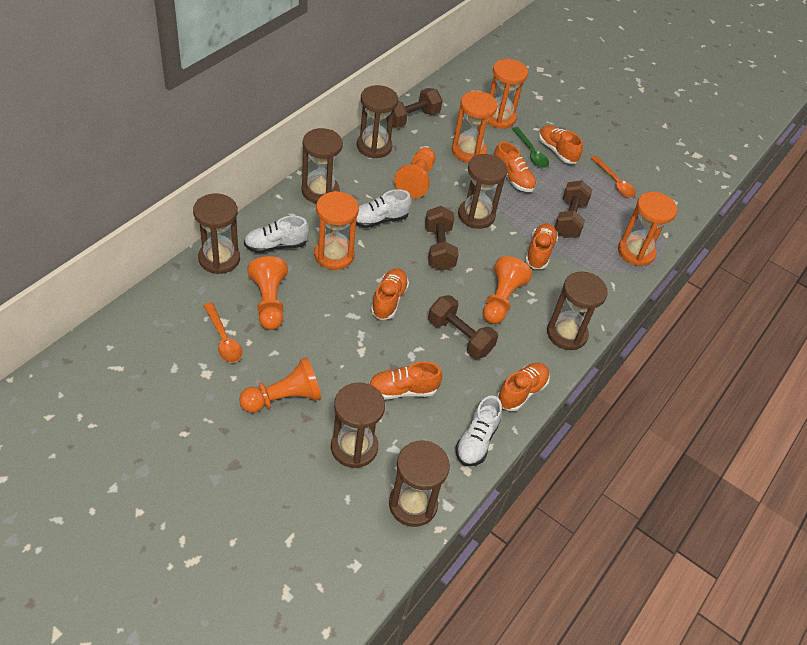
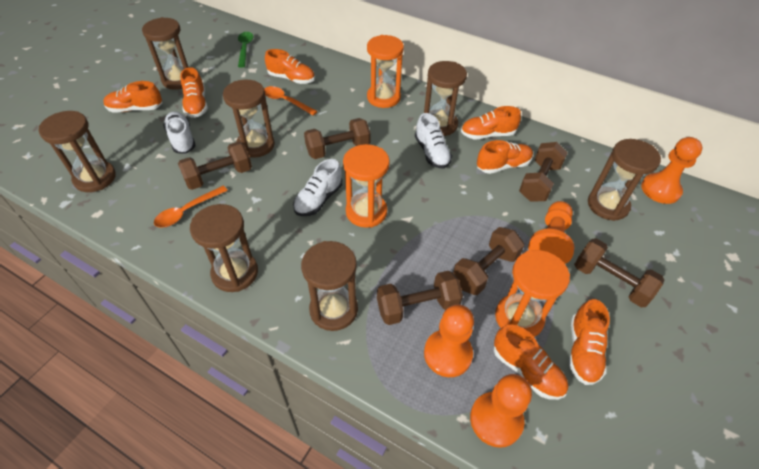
brown dumbbell: 4 -> 6
orange hourglass: 4 -> 3
orange shoe: 6 -> 7

